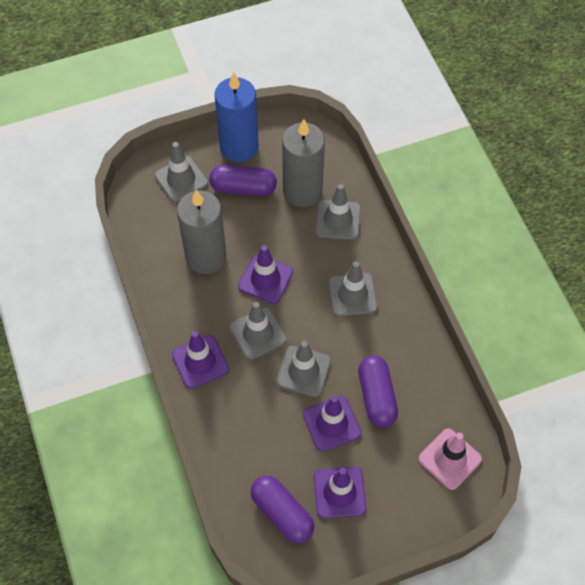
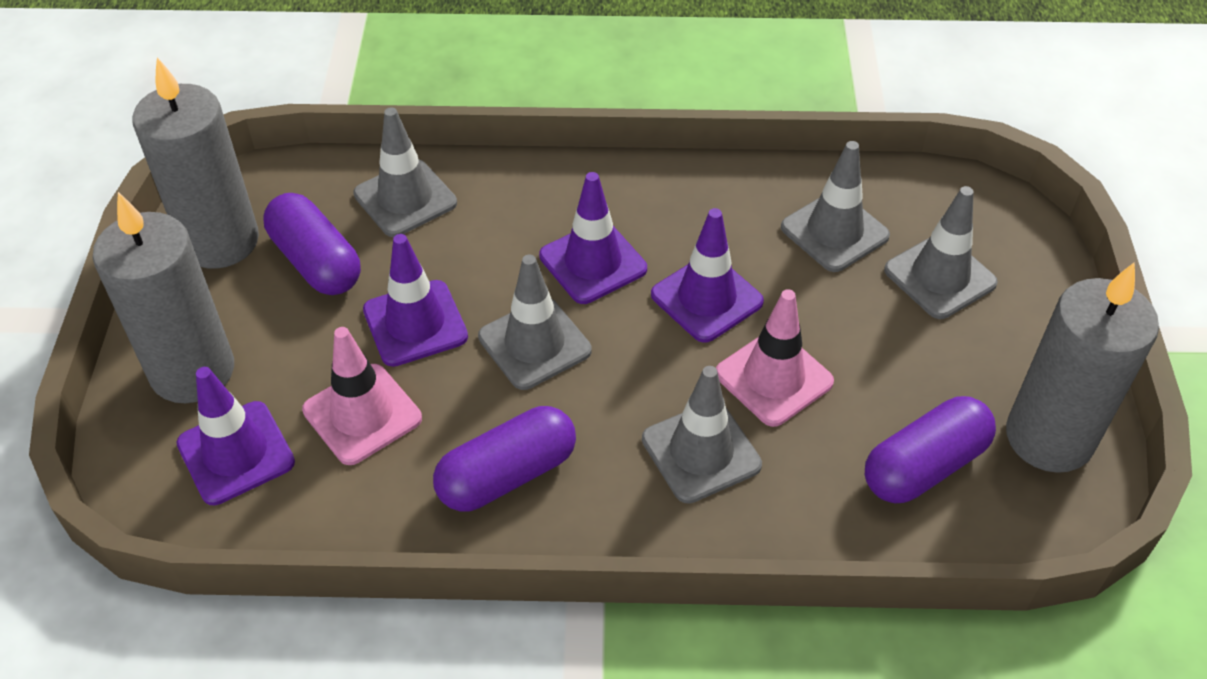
blue candle: 1 -> 0
grey candle: 2 -> 3
pink traffic cone: 1 -> 2

